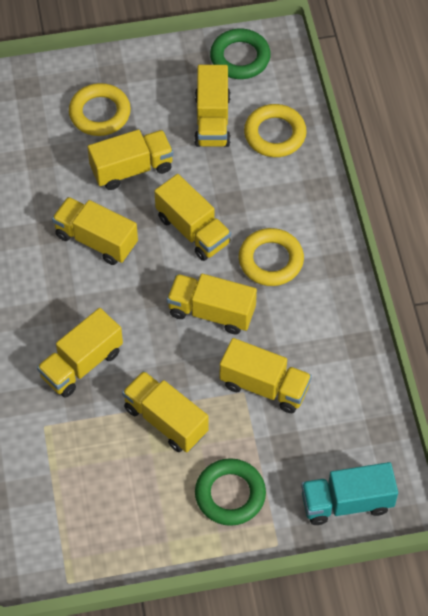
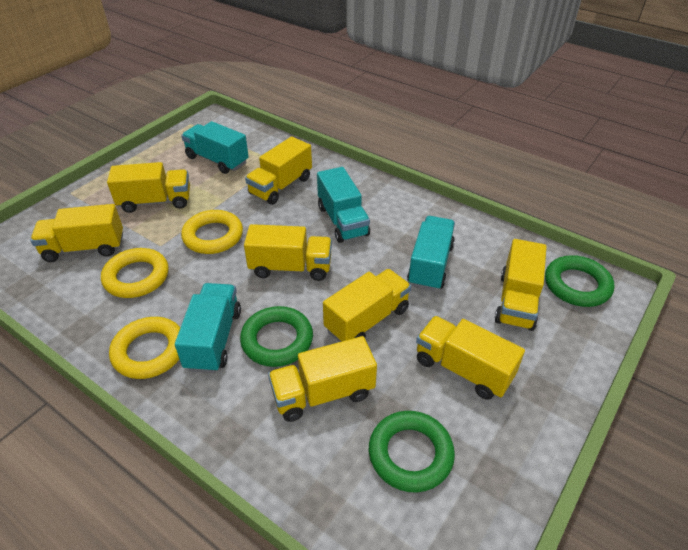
green ring: 2 -> 3
turquoise truck: 1 -> 4

